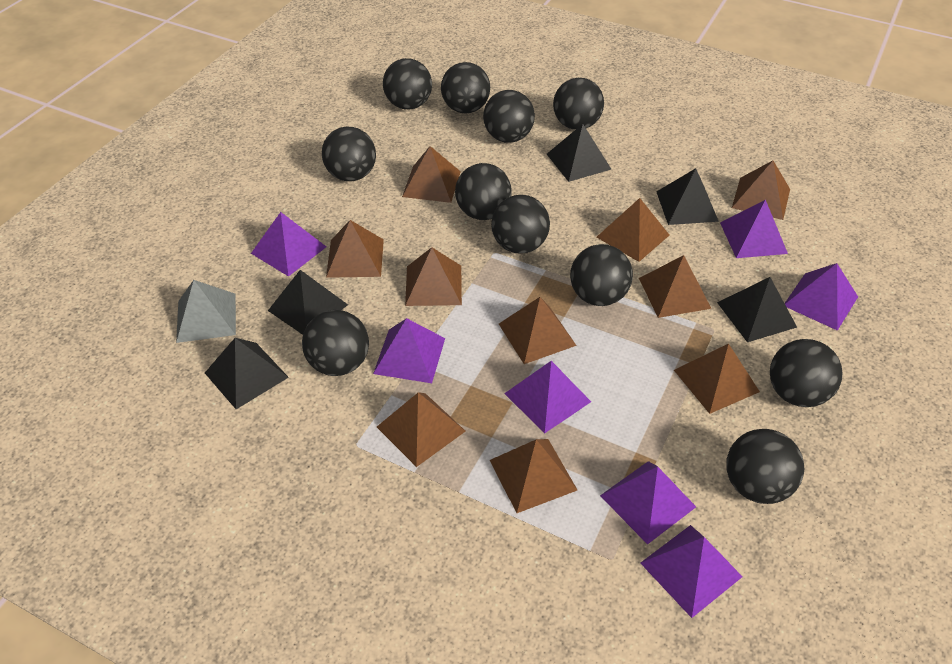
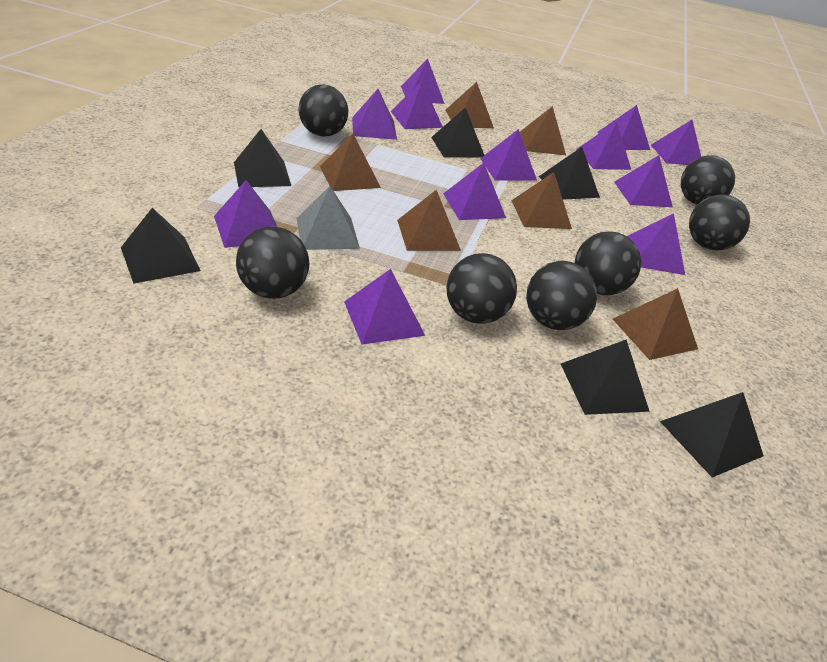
black ball: 11 -> 7
black pyramid: 5 -> 6
brown pyramid: 10 -> 6
purple pyramid: 7 -> 12

